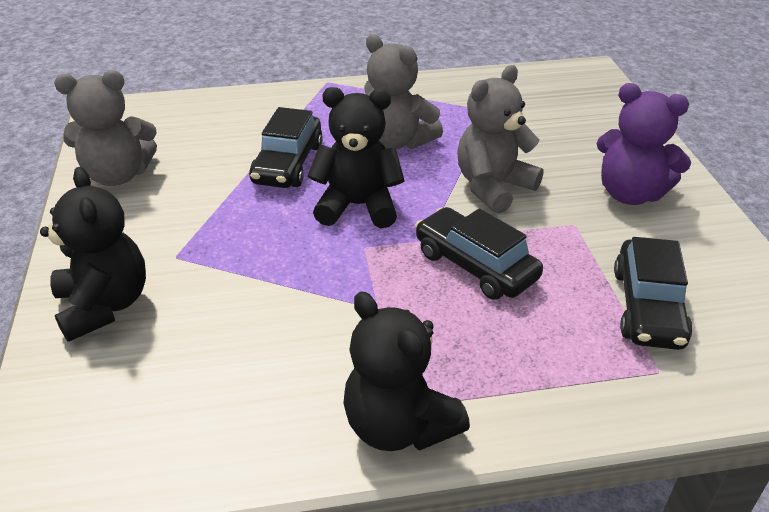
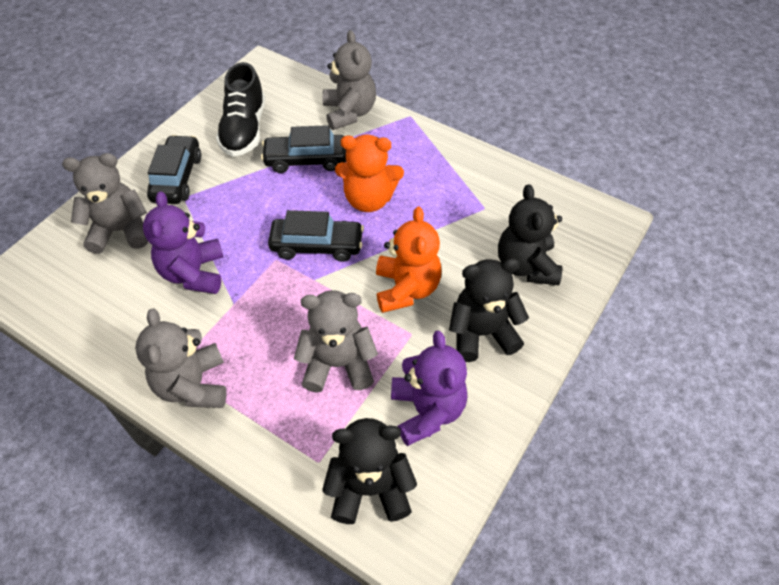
black shoe: 0 -> 1
grey teddy bear: 3 -> 4
orange teddy bear: 0 -> 2
purple teddy bear: 1 -> 2

